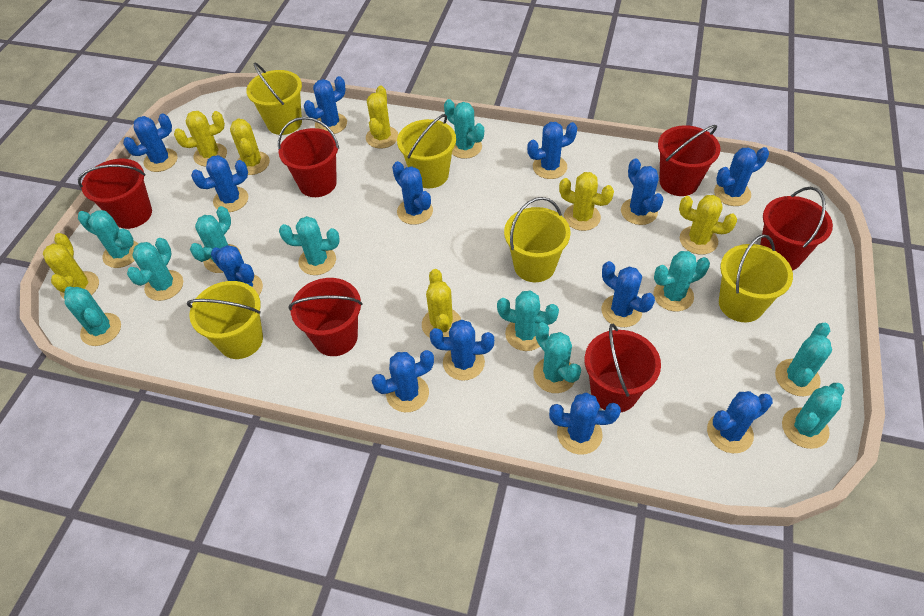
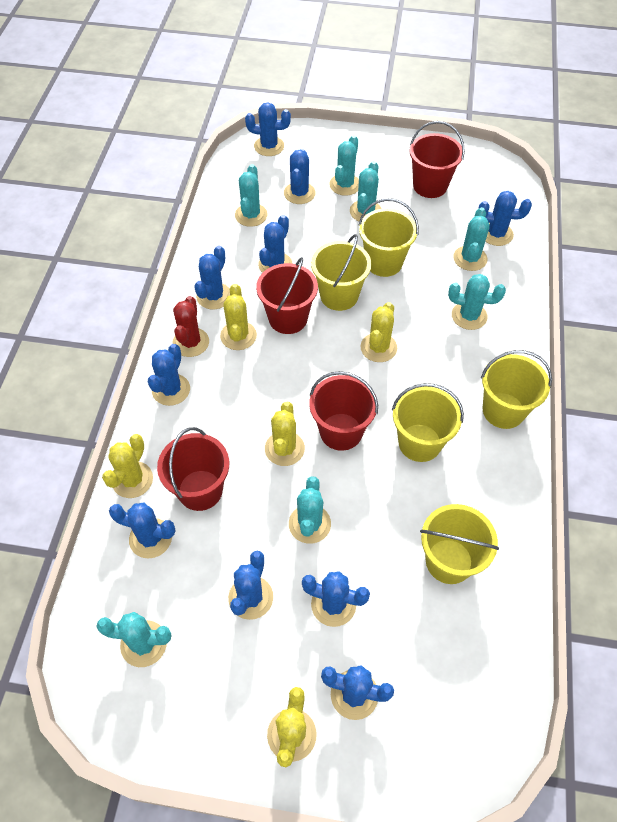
blue cactus: 13 -> 10
red bucket: 6 -> 4
red cactus: 0 -> 1
turquoise cactus: 11 -> 7
yellow cactus: 7 -> 5

